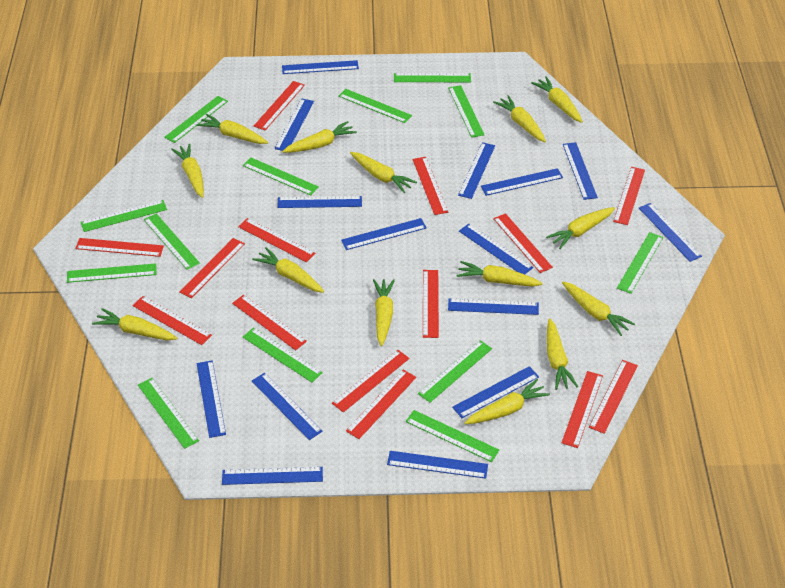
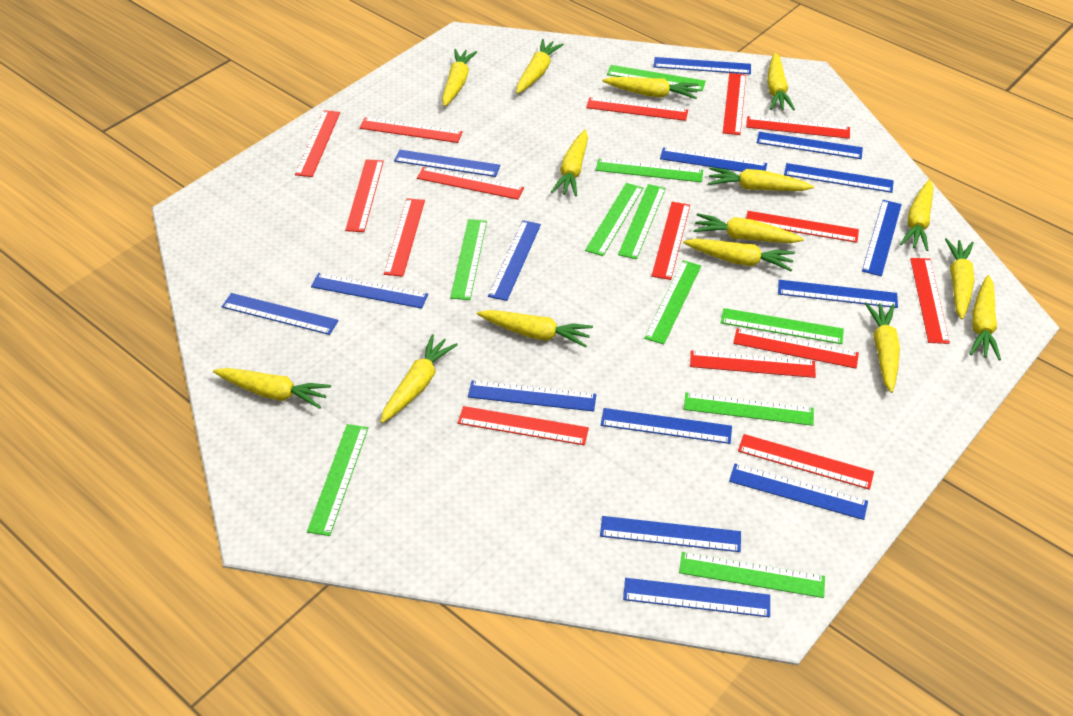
green ruler: 13 -> 10
red ruler: 14 -> 15
yellow carrot: 14 -> 15

